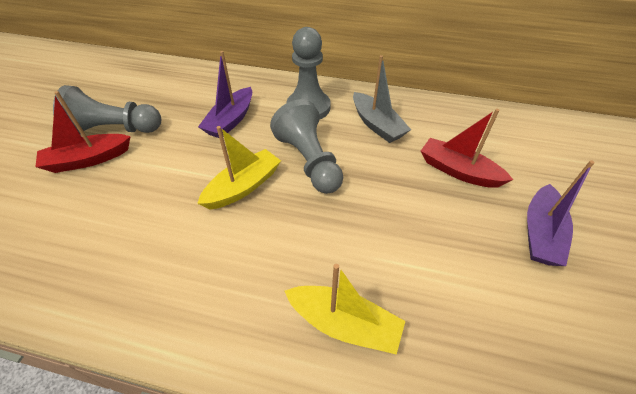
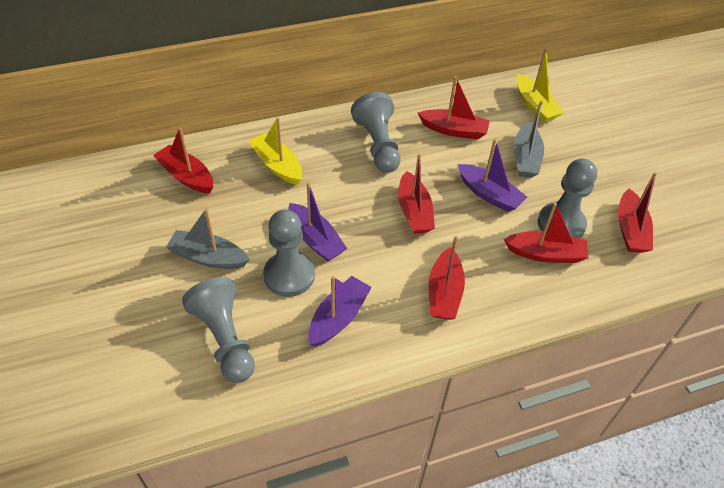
grey boat: 1 -> 2
grey pawn: 3 -> 4
purple boat: 2 -> 3
red boat: 2 -> 6

